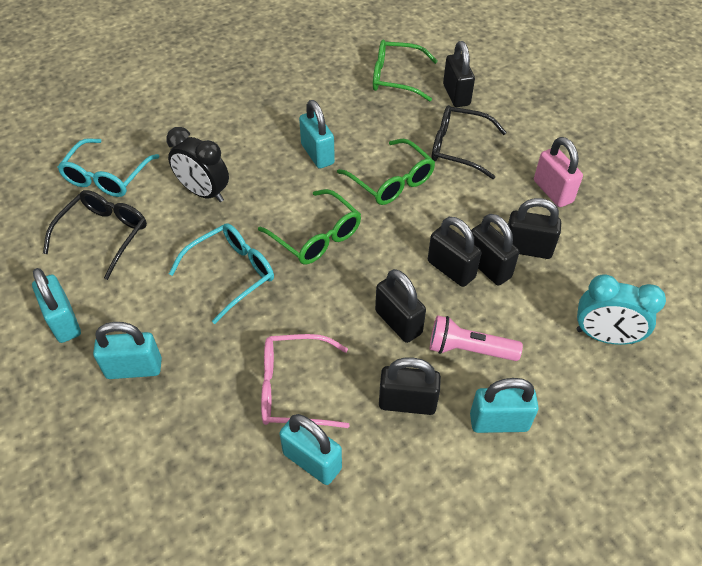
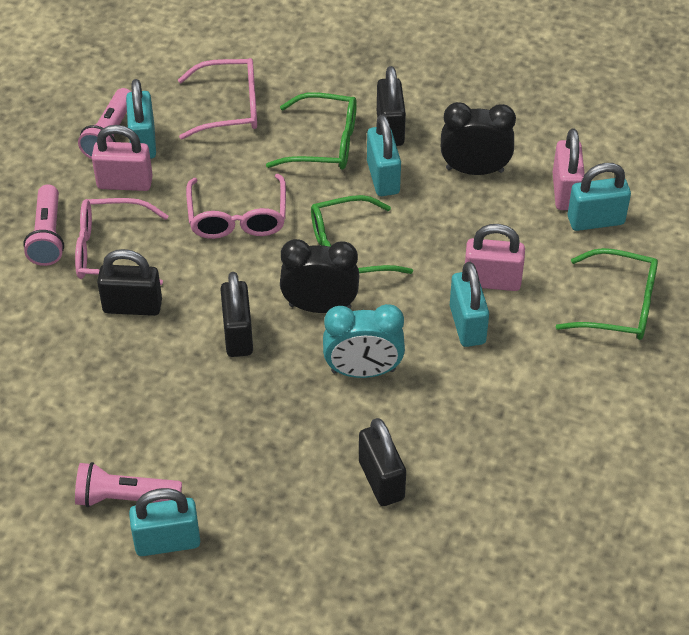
black clock: 1 -> 2
black glasses: 2 -> 0
black padlock: 6 -> 4
pink flashlight: 1 -> 3
pink glasses: 1 -> 3
pink padlock: 1 -> 3
turquoise glasses: 2 -> 0

